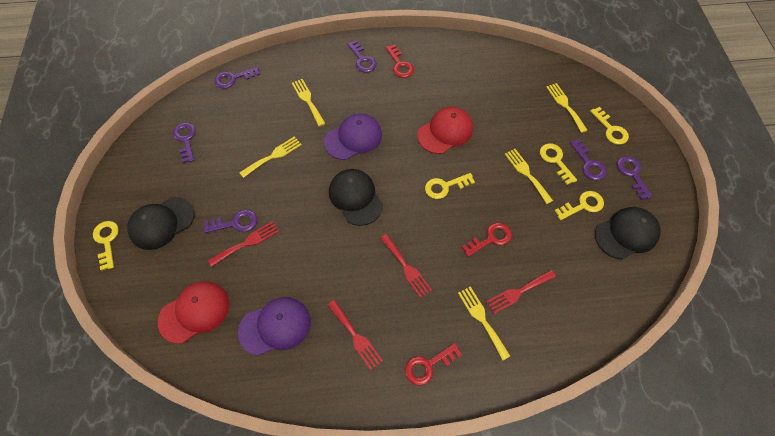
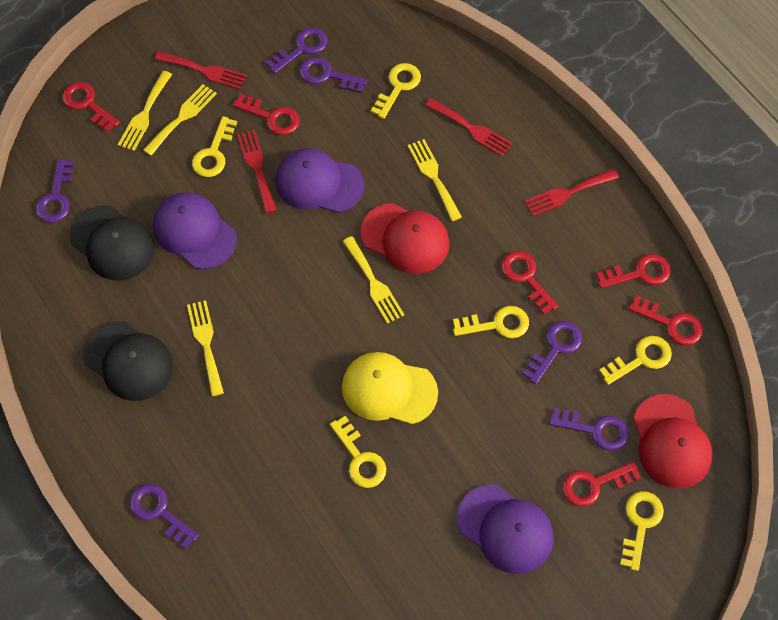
black cap: 3 -> 2
purple cap: 2 -> 3
red key: 3 -> 6
yellow cap: 0 -> 1
yellow key: 5 -> 6

